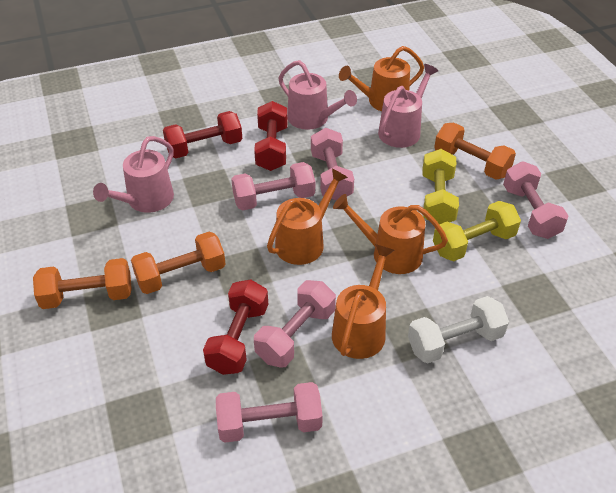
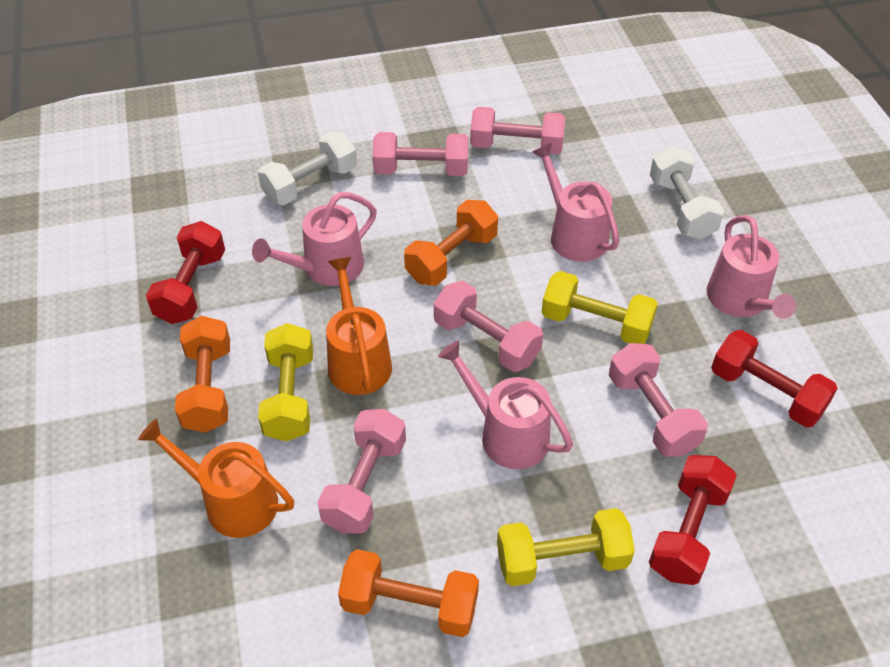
orange watering can: 4 -> 2
pink watering can: 3 -> 4
white dumbbell: 1 -> 2
yellow dumbbell: 2 -> 3

